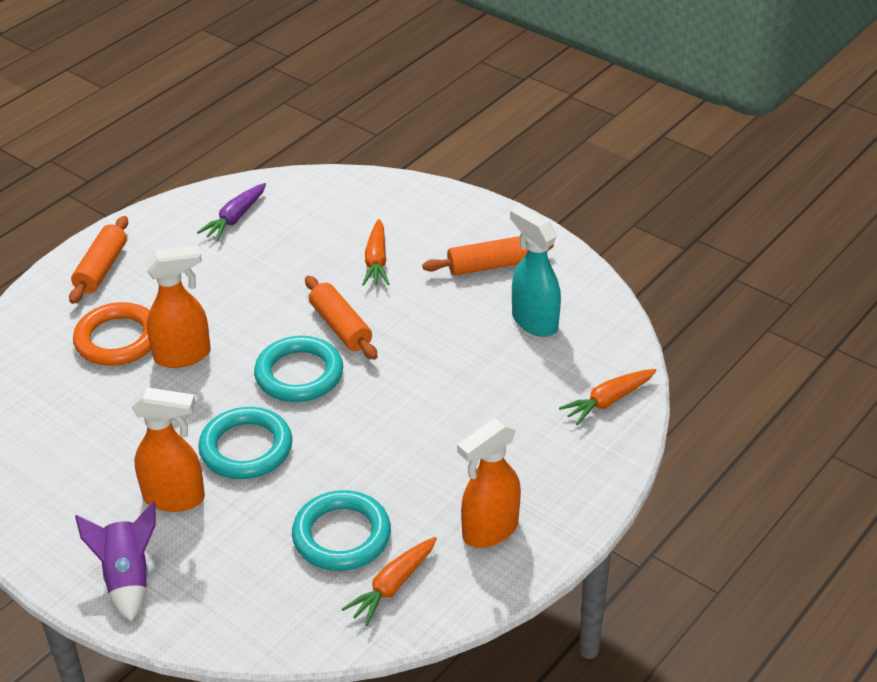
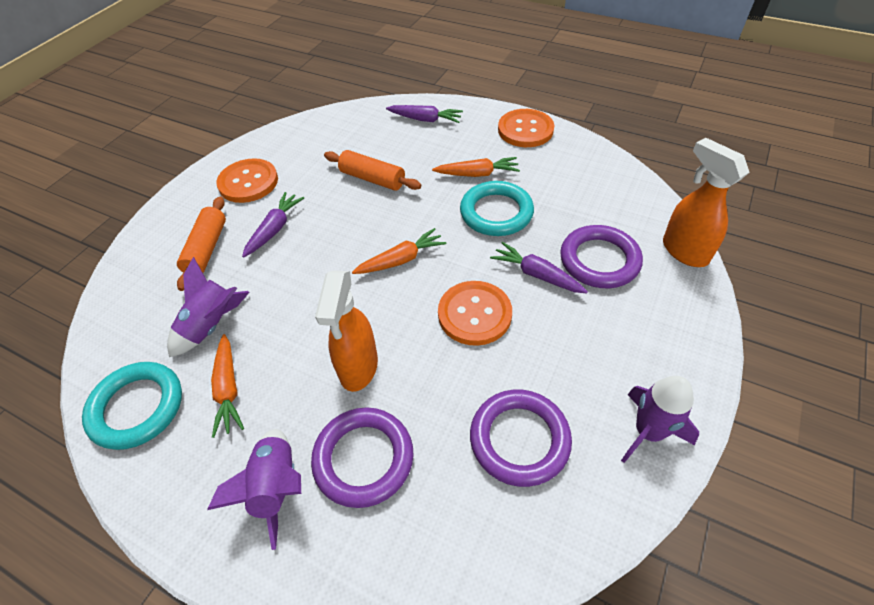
orange button: 0 -> 3
orange ring: 1 -> 0
orange rolling pin: 3 -> 2
orange spray bottle: 3 -> 2
purple carrot: 1 -> 3
purple ring: 0 -> 3
purple rocket: 1 -> 3
turquoise ring: 3 -> 2
turquoise spray bottle: 1 -> 0

